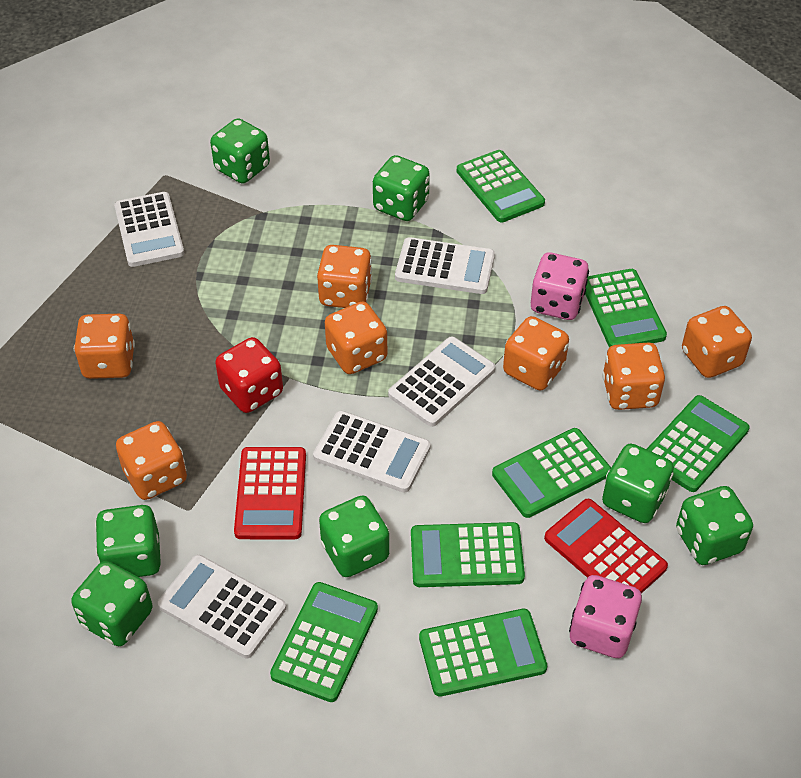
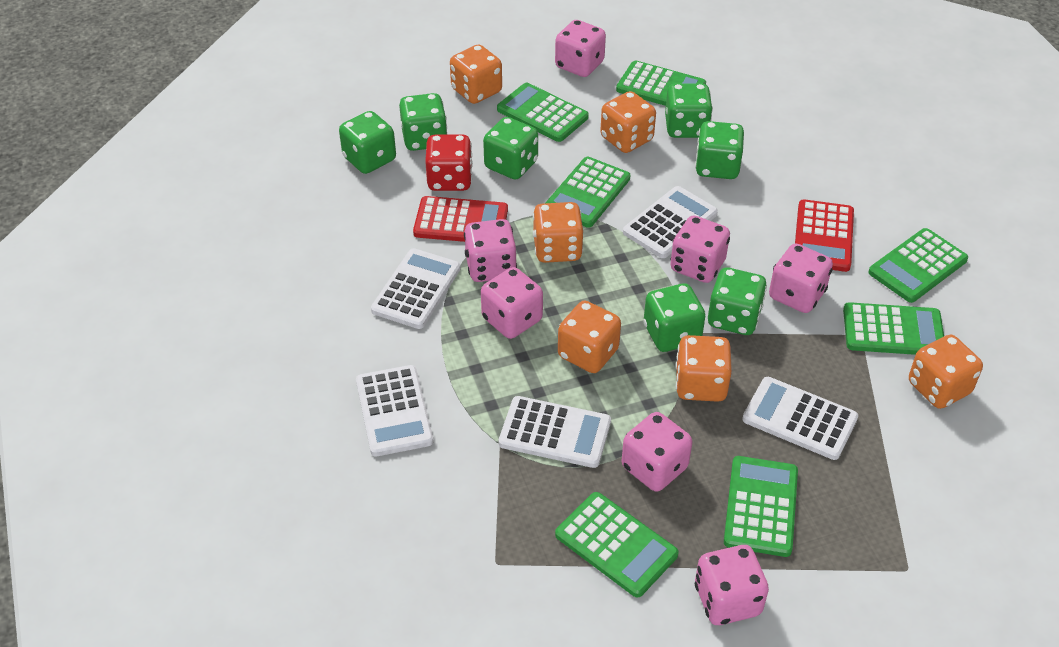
orange dice: 7 -> 6
pink dice: 2 -> 7

